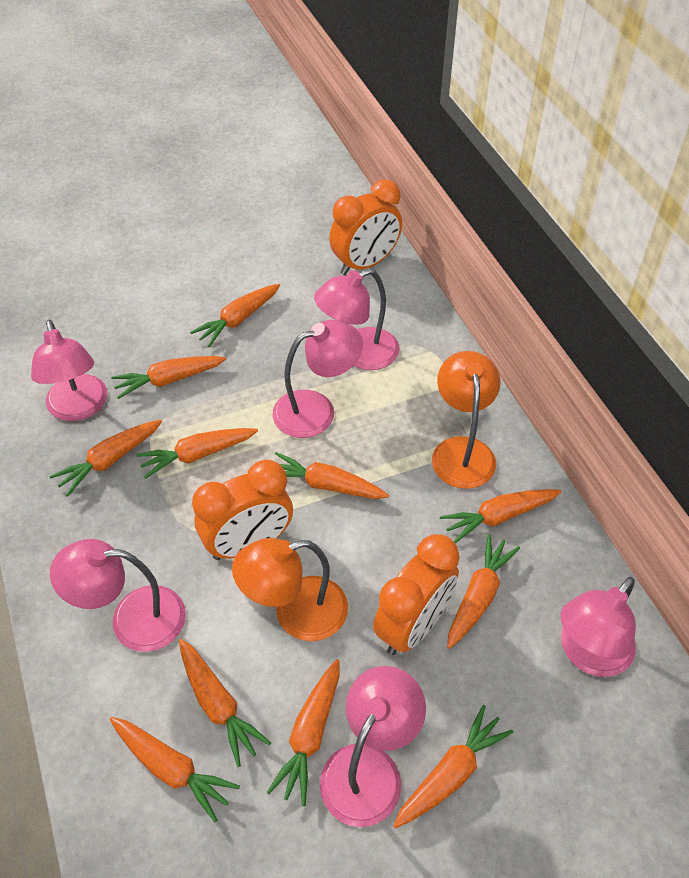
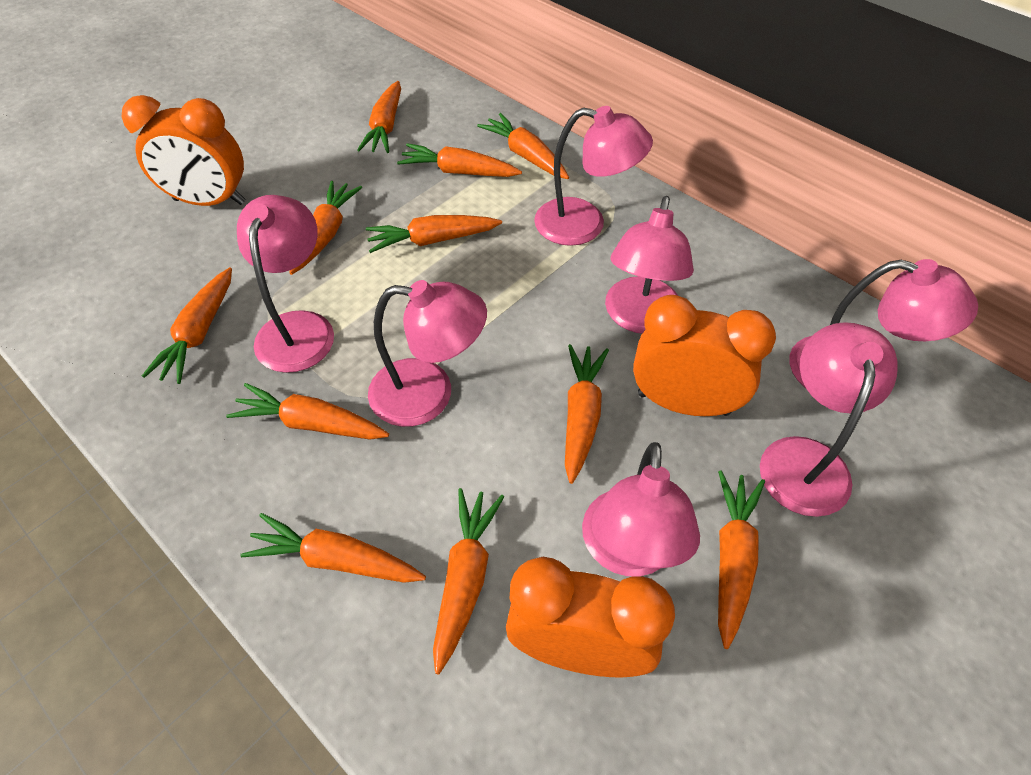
orange lamp: 2 -> 0
pink lamp: 6 -> 7

